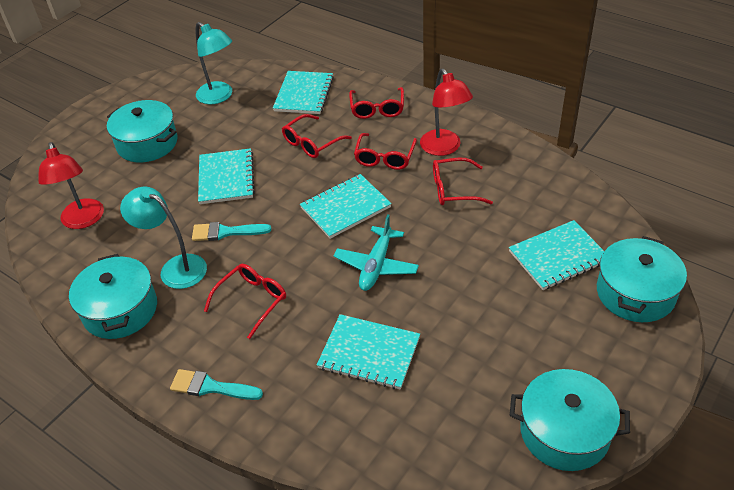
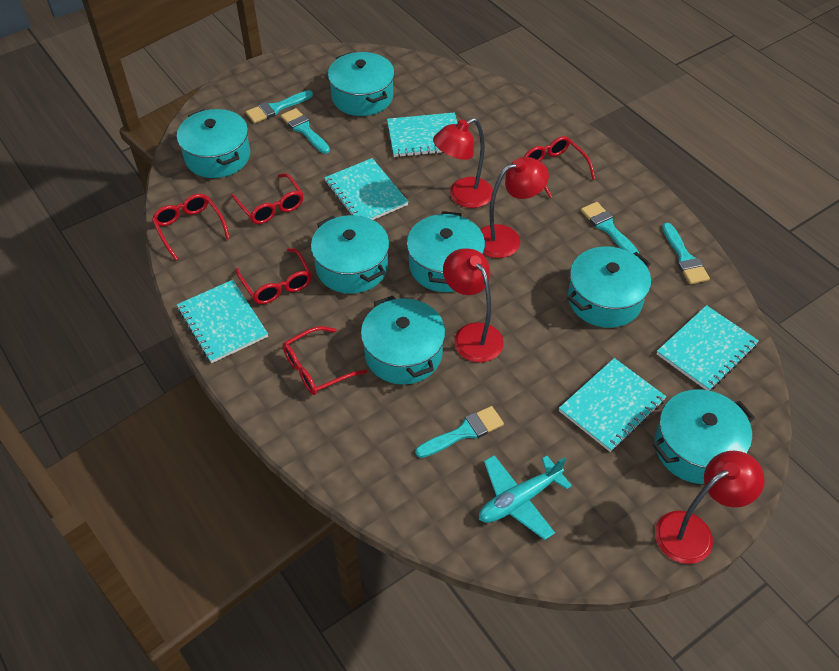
red lamp: 2 -> 4
turquoise brush: 2 -> 5
turquoise lamp: 2 -> 0
turquoise pot: 4 -> 7

